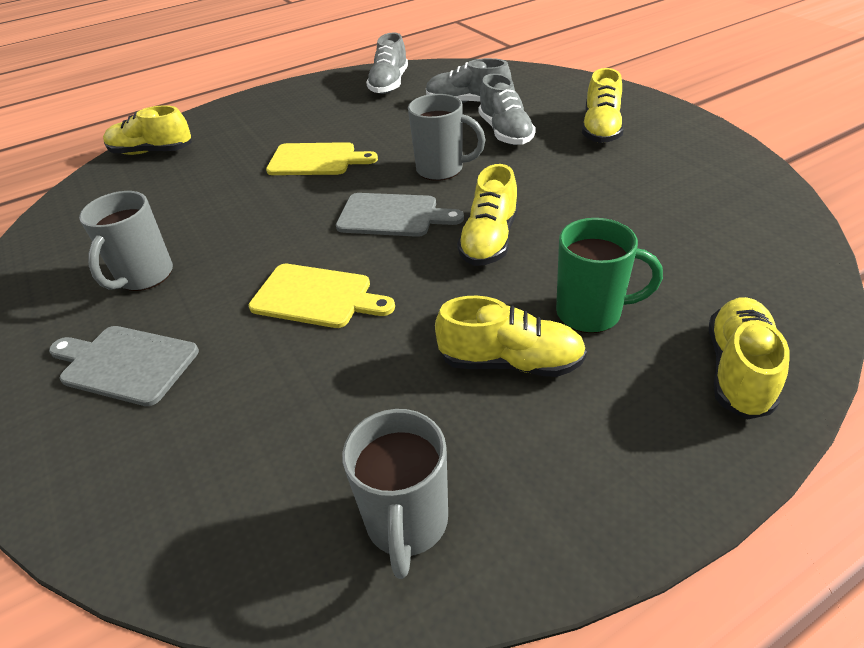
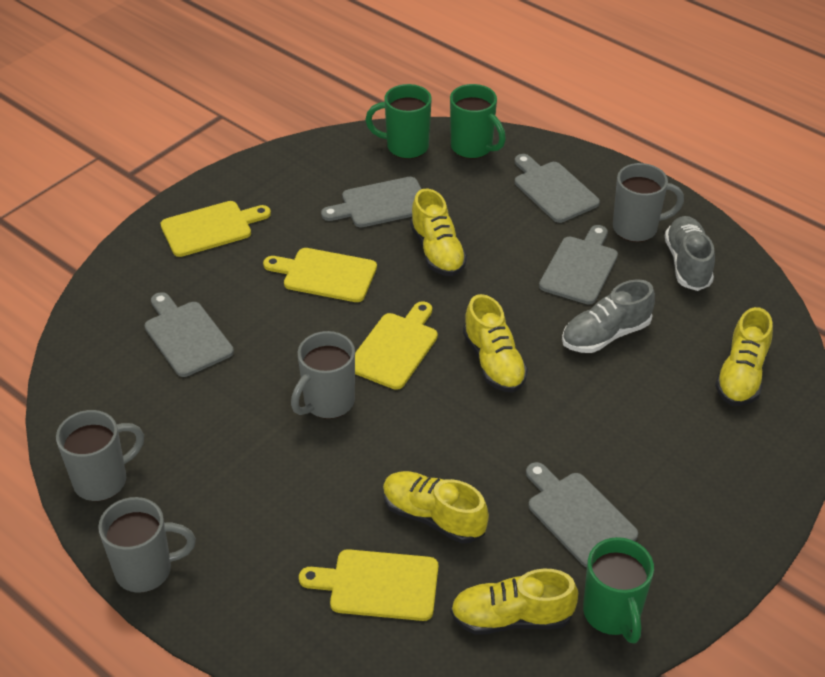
green mug: 1 -> 3
grey cutting board: 2 -> 5
grey mug: 3 -> 4
grey shoe: 3 -> 2
yellow cutting board: 2 -> 4

